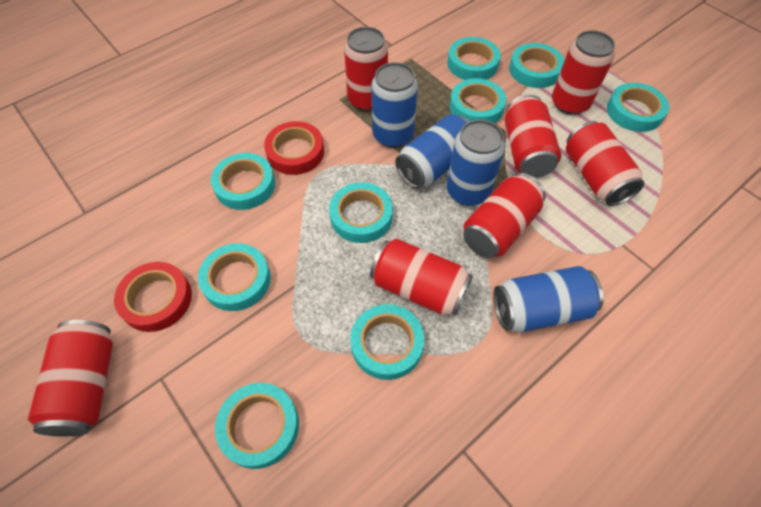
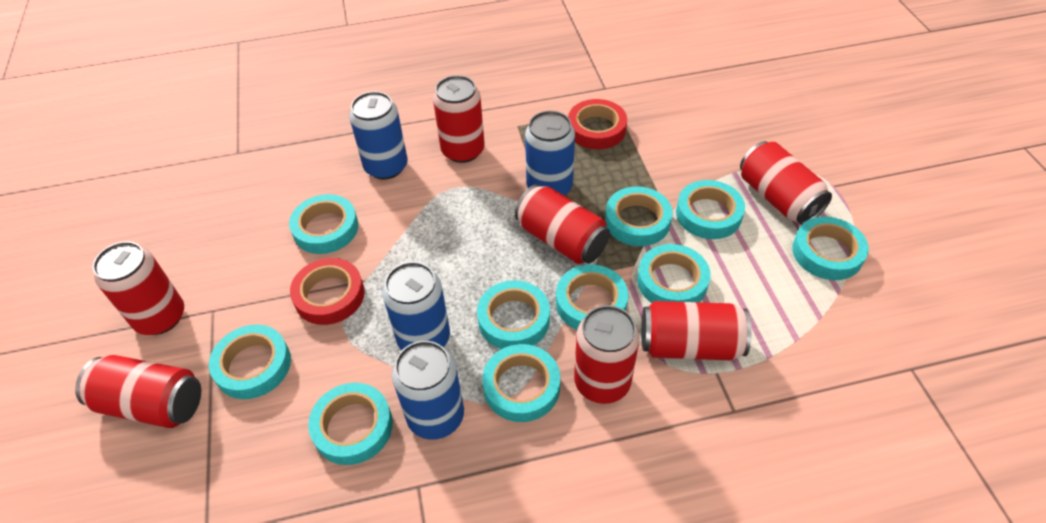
turquoise tape: 9 -> 10

